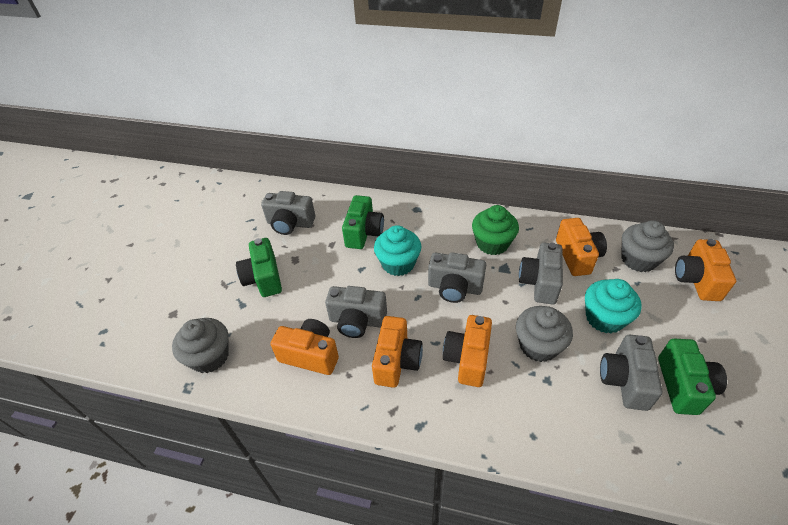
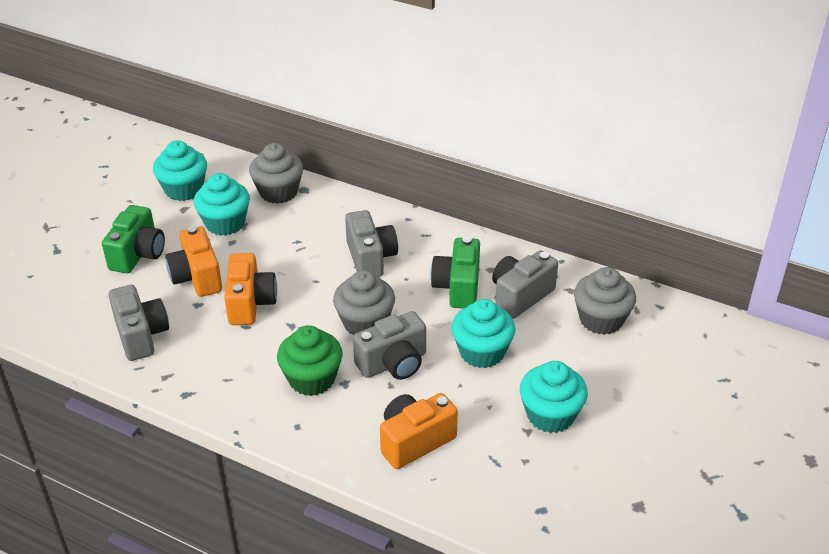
green camera: 3 -> 2
grey camera: 5 -> 4
orange camera: 5 -> 3
turquoise cupcake: 2 -> 4

